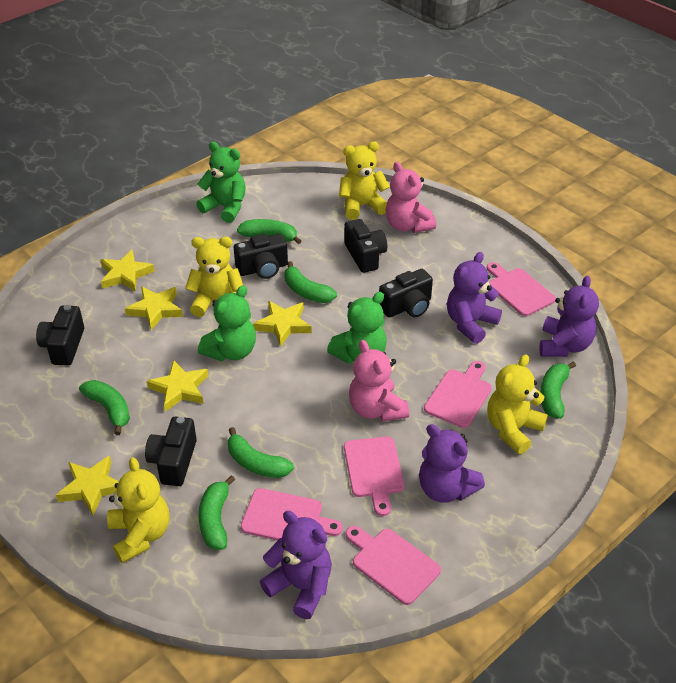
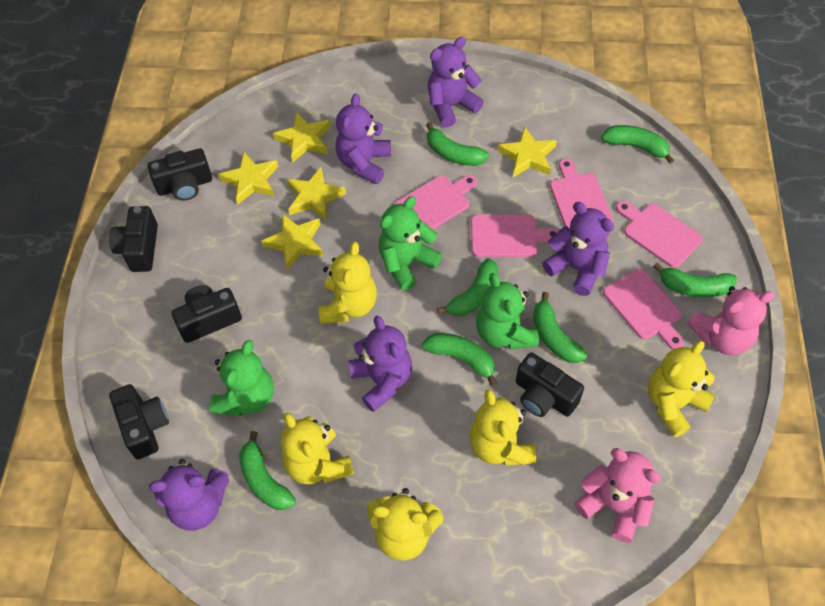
green banana: 6 -> 7
purple teddy bear: 4 -> 5
yellow teddy bear: 4 -> 5

